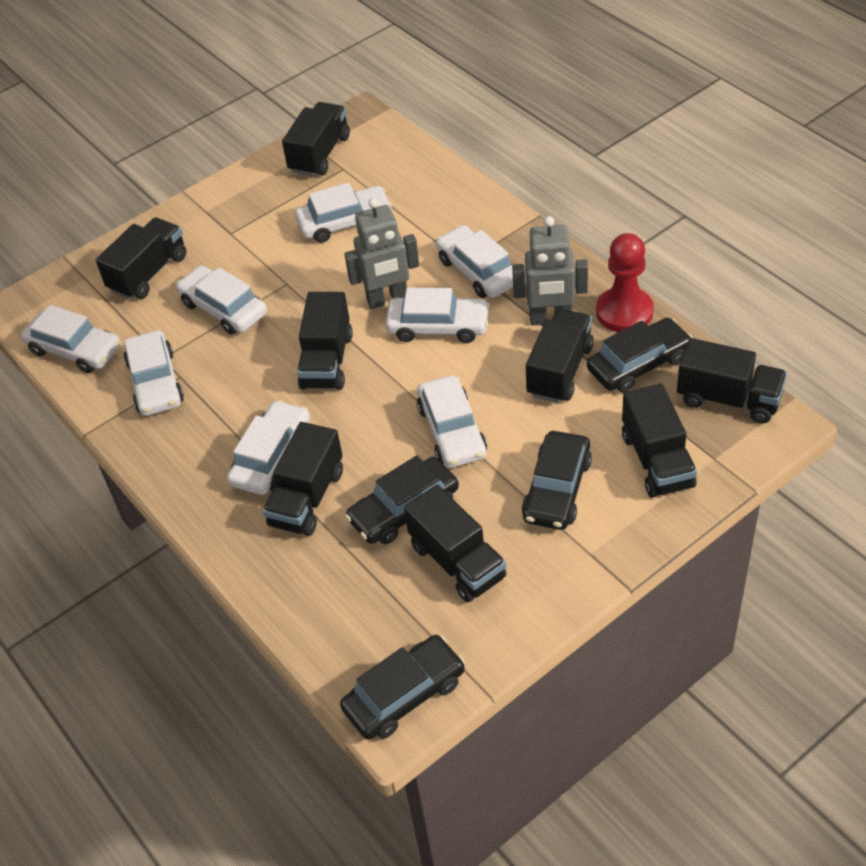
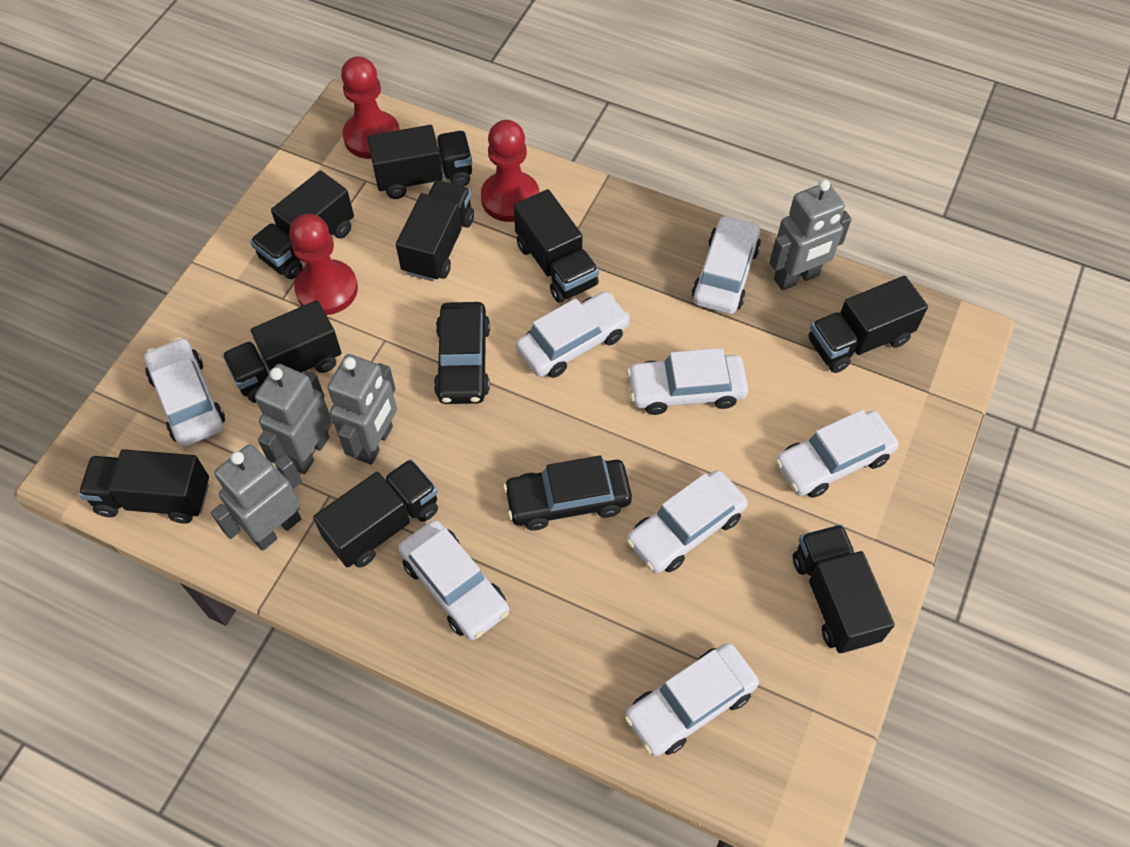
black car: 4 -> 2
black truck: 8 -> 9
grey robot: 2 -> 4
red pawn: 1 -> 3

